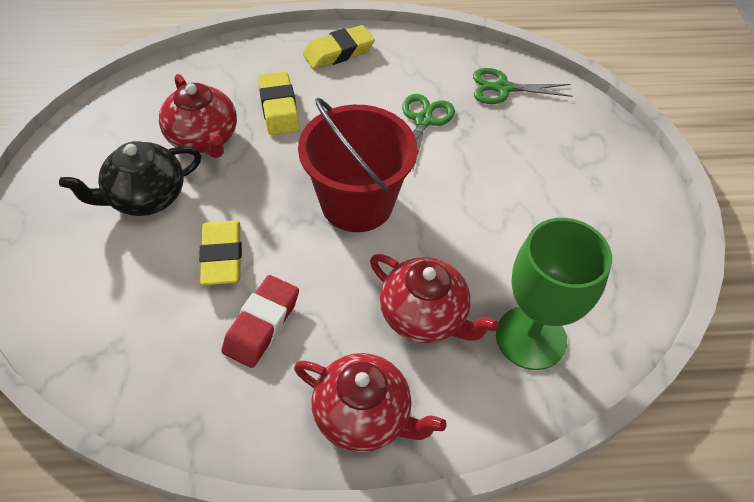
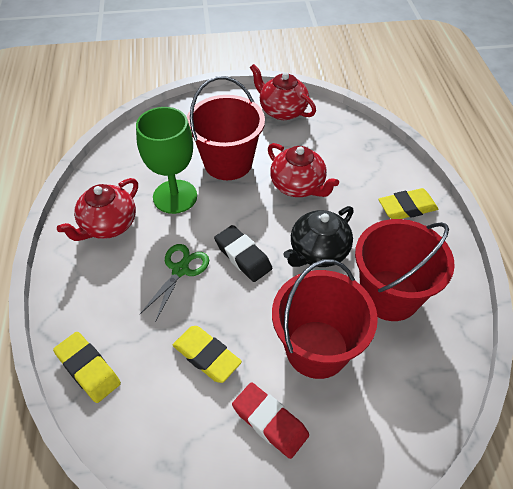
black eraser: 0 -> 1
green scissors: 2 -> 1
red bucket: 1 -> 3

